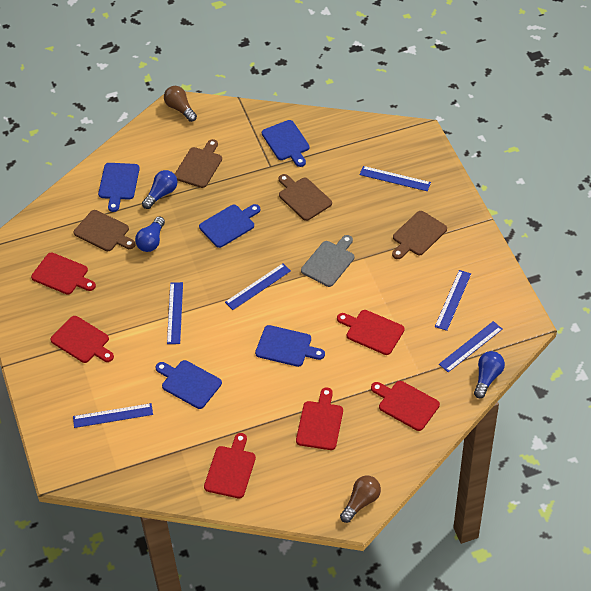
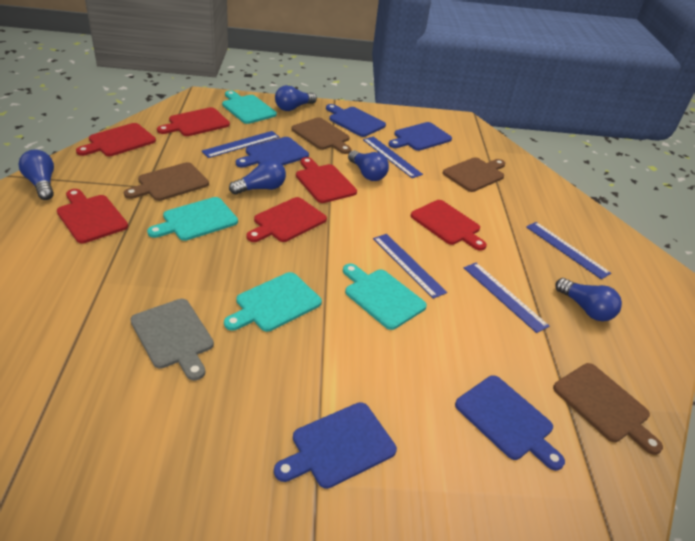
blue light bulb: 3 -> 5
blue ruler: 6 -> 5
brown light bulb: 2 -> 0
turquoise cutting board: 0 -> 4

